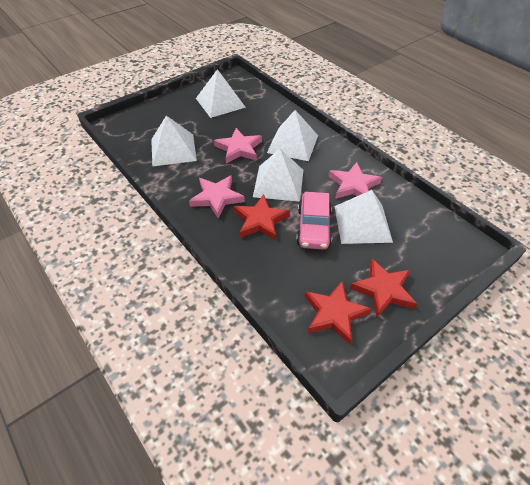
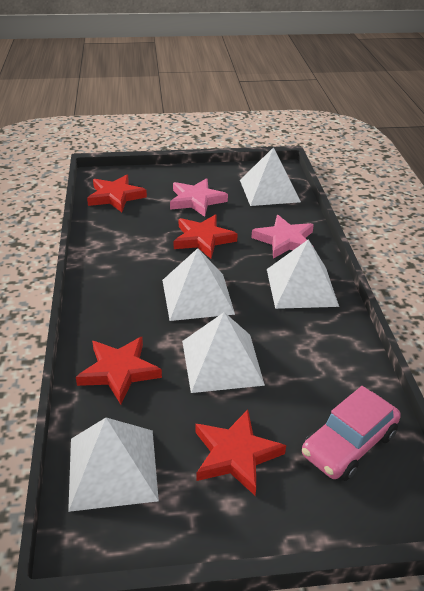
pink star: 3 -> 2
red star: 3 -> 4

